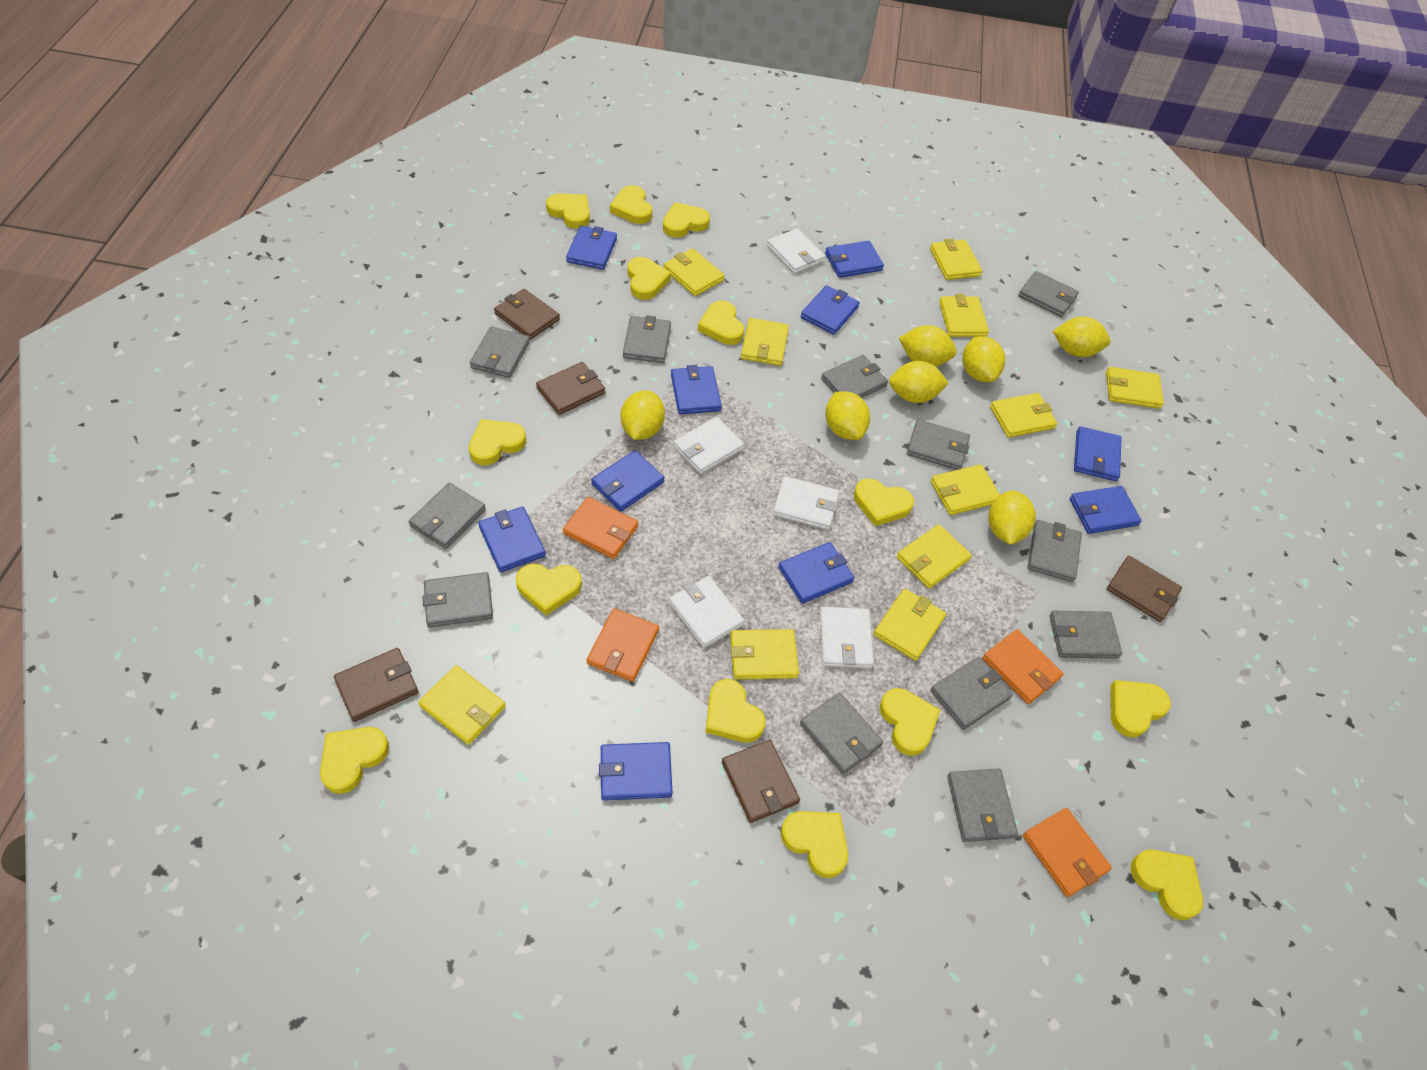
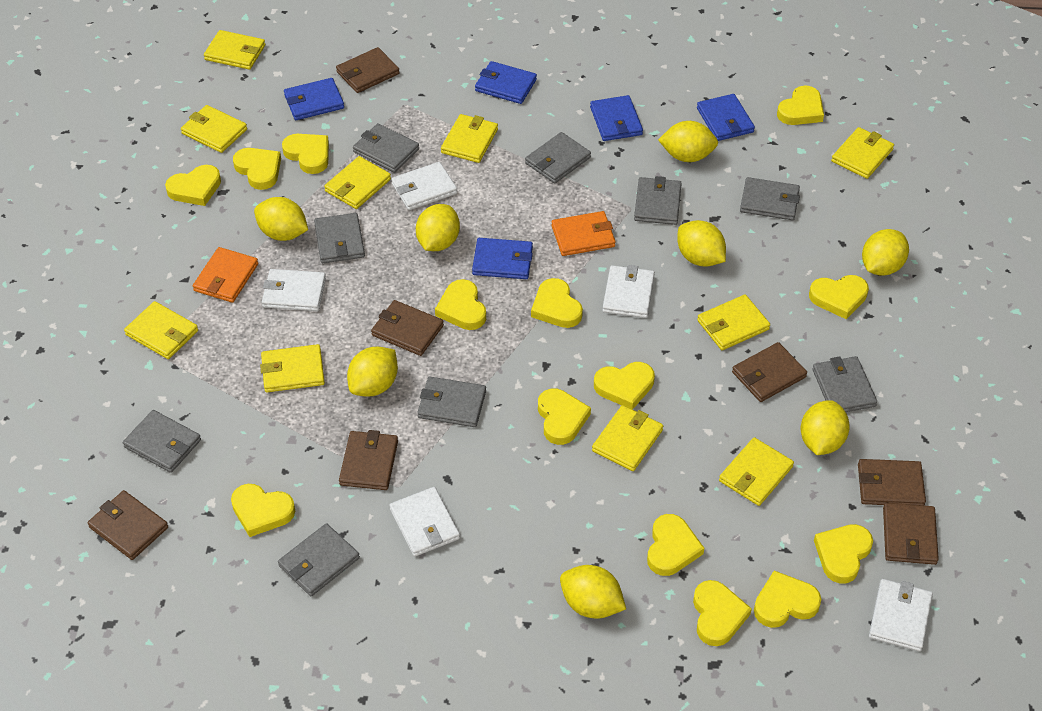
blue wallet: 10 -> 5
brown wallet: 5 -> 7
grey wallet: 12 -> 9
orange wallet: 4 -> 2
yellow lemon: 7 -> 8
yellow wallet: 11 -> 10

